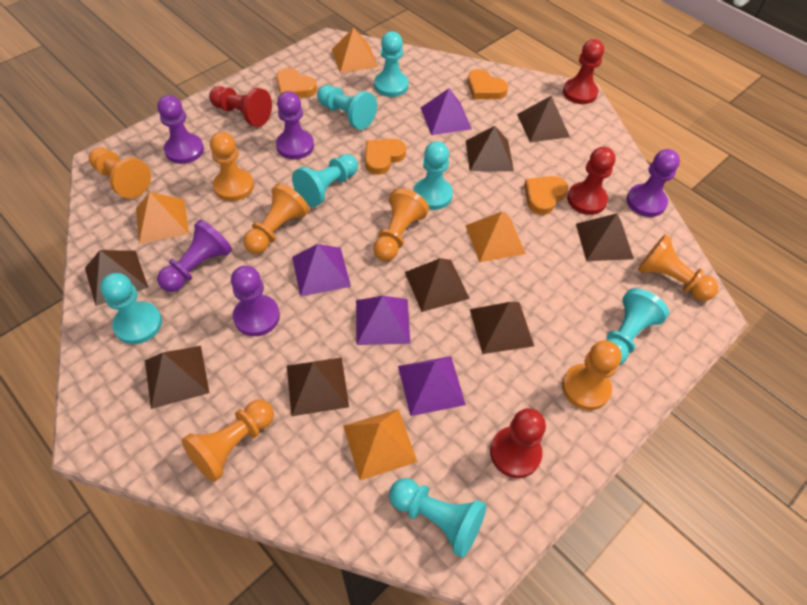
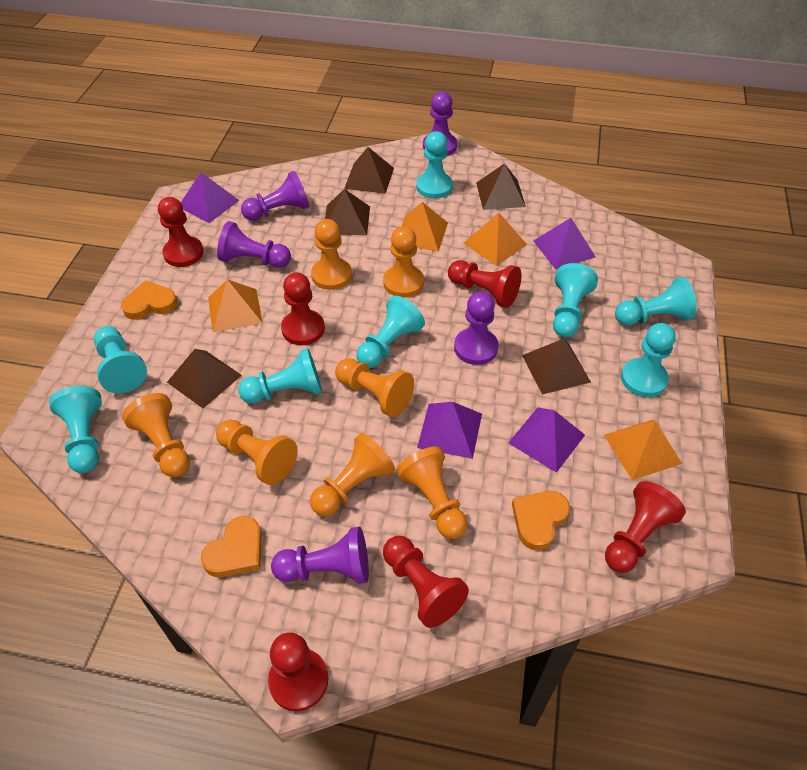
brown pyramid: 8 -> 5
orange heart: 4 -> 3
red pawn: 4 -> 6
turquoise pawn: 7 -> 8

